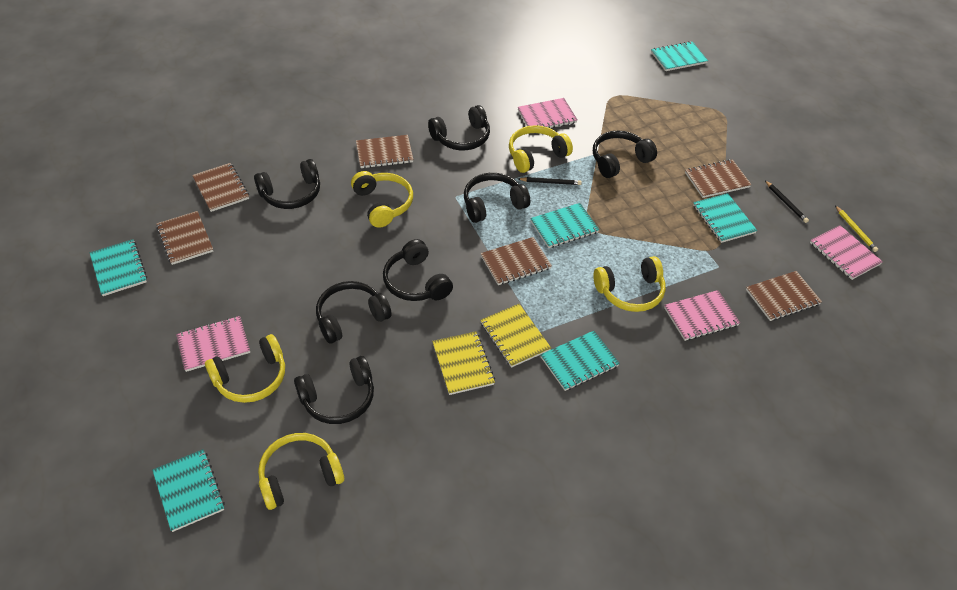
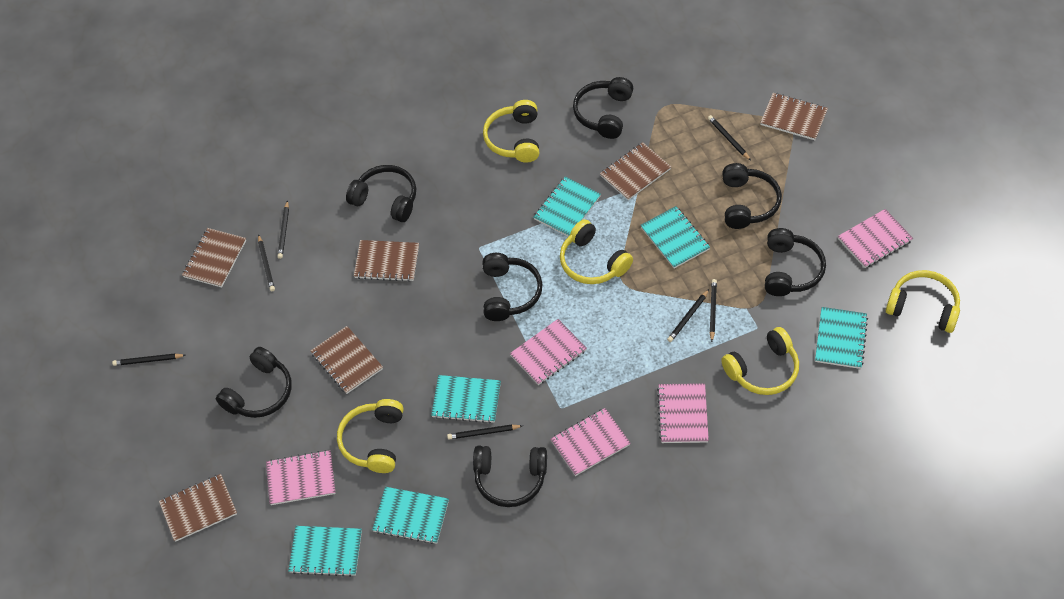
black pencil: 2 -> 7
pink notebook: 4 -> 5
yellow notebook: 2 -> 0
yellow pencil: 1 -> 0

